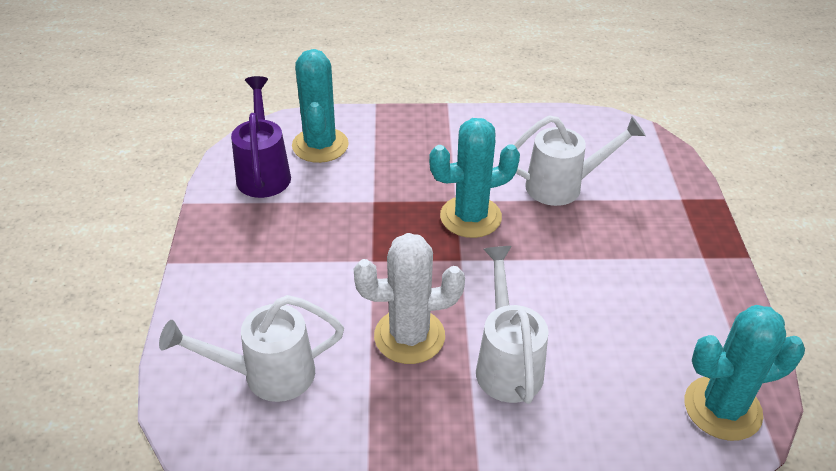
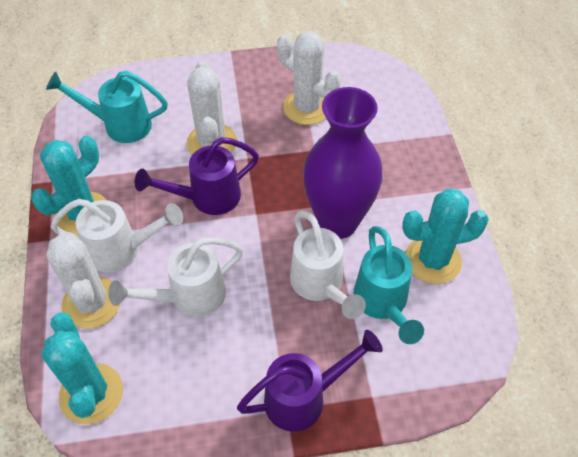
purple vase: 0 -> 1
purple watering can: 1 -> 2
turquoise watering can: 0 -> 2
white cactus: 1 -> 3

